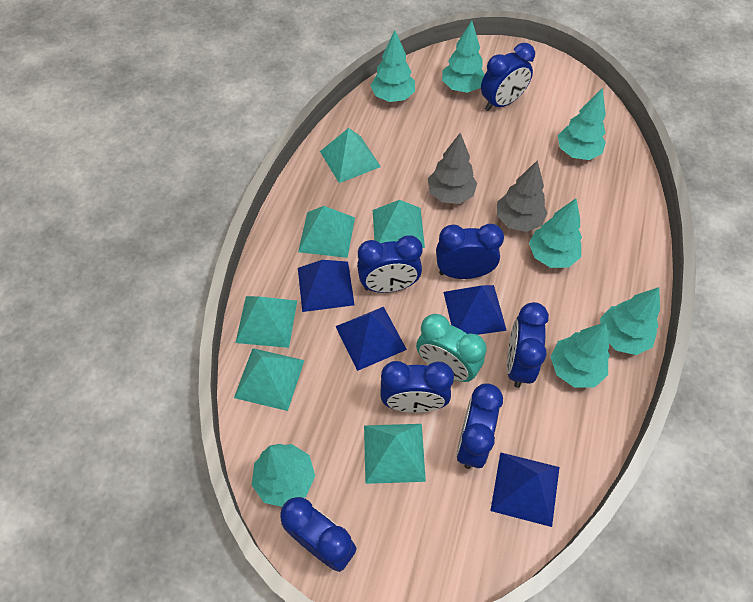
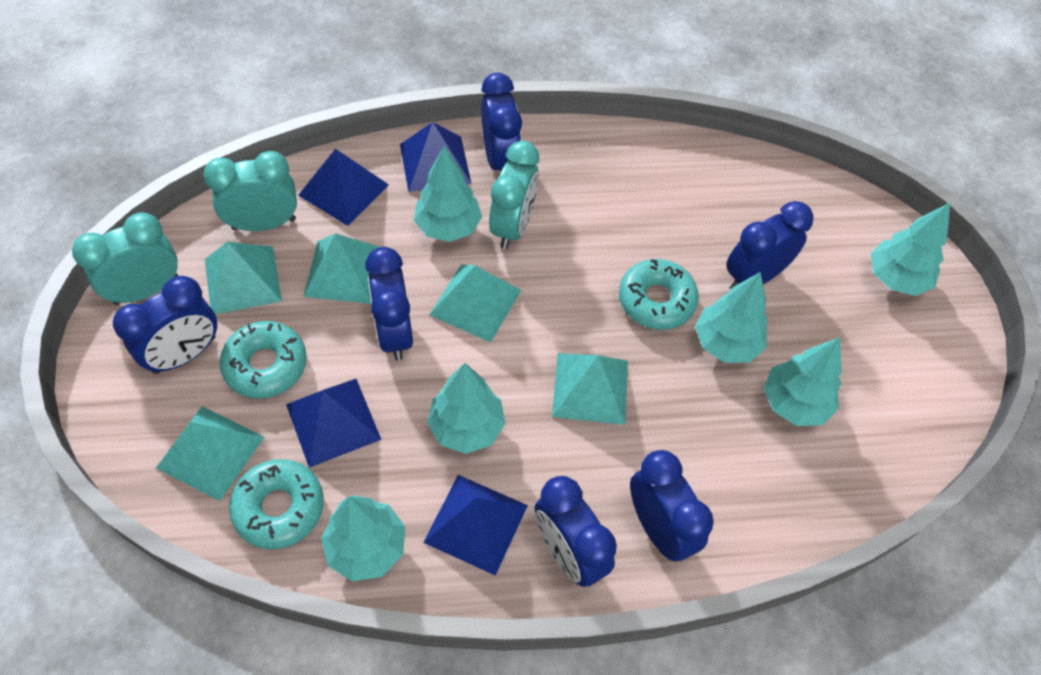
blue clock: 7 -> 6
grey tree: 2 -> 0
turquoise clock: 1 -> 3
turquoise donut: 0 -> 3
turquoise pyramid: 6 -> 5
turquoise tree: 7 -> 6

